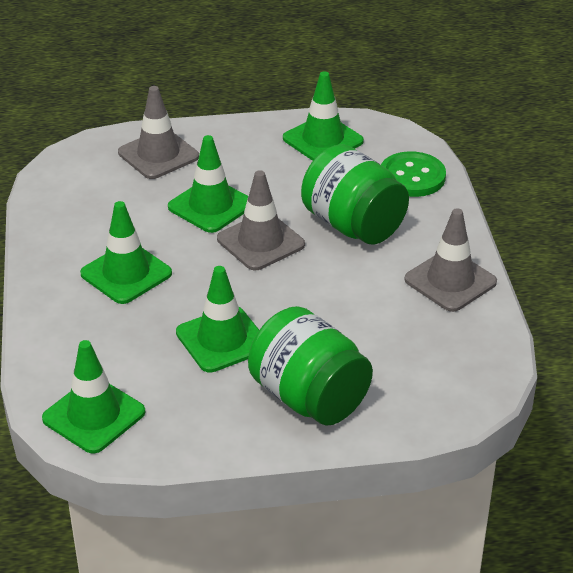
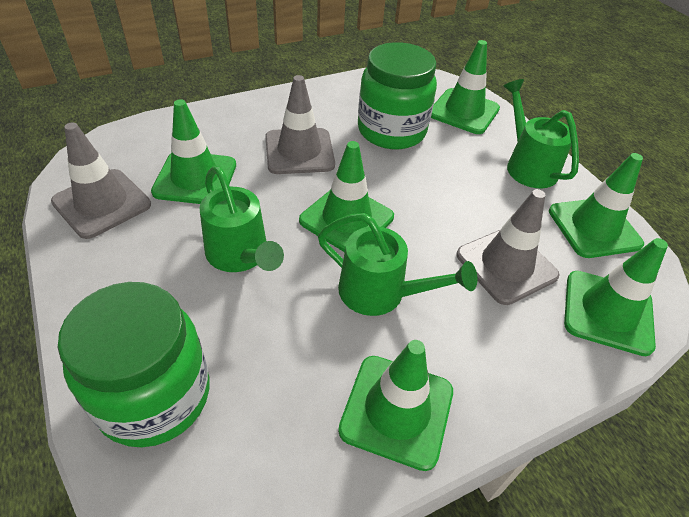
green button: 1 -> 0
green traffic cone: 5 -> 6
green watering can: 0 -> 3

